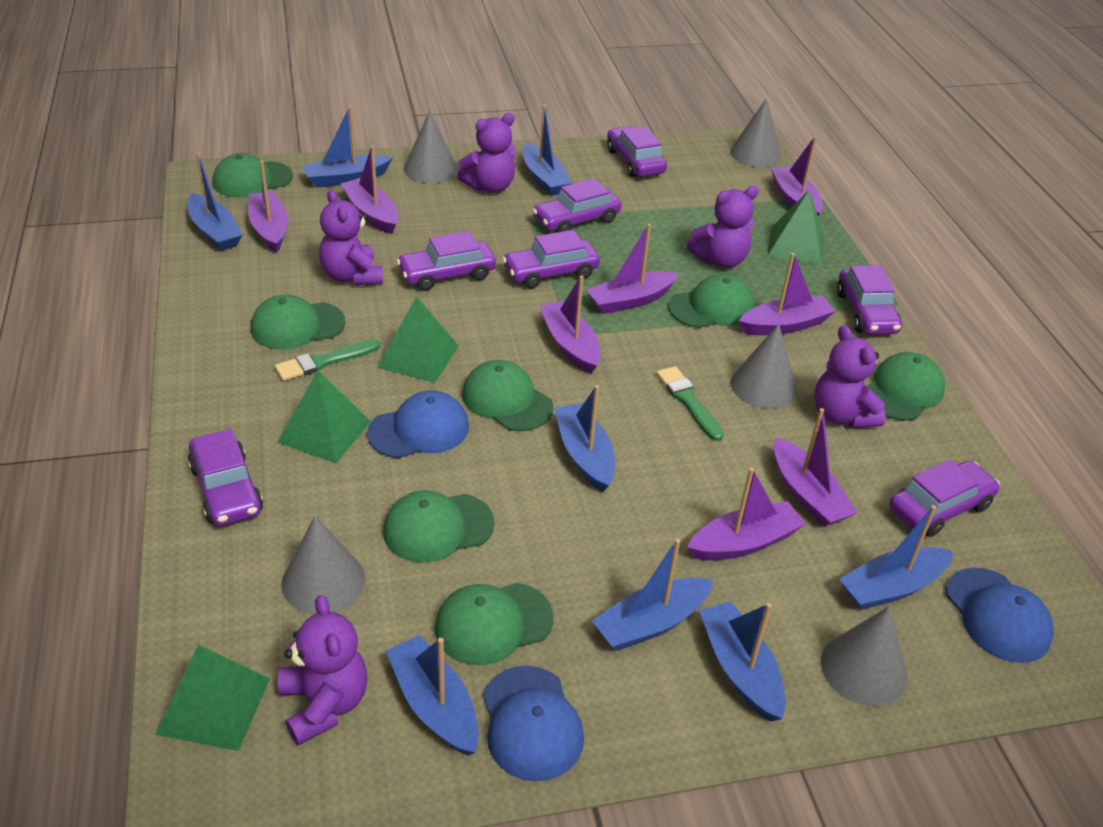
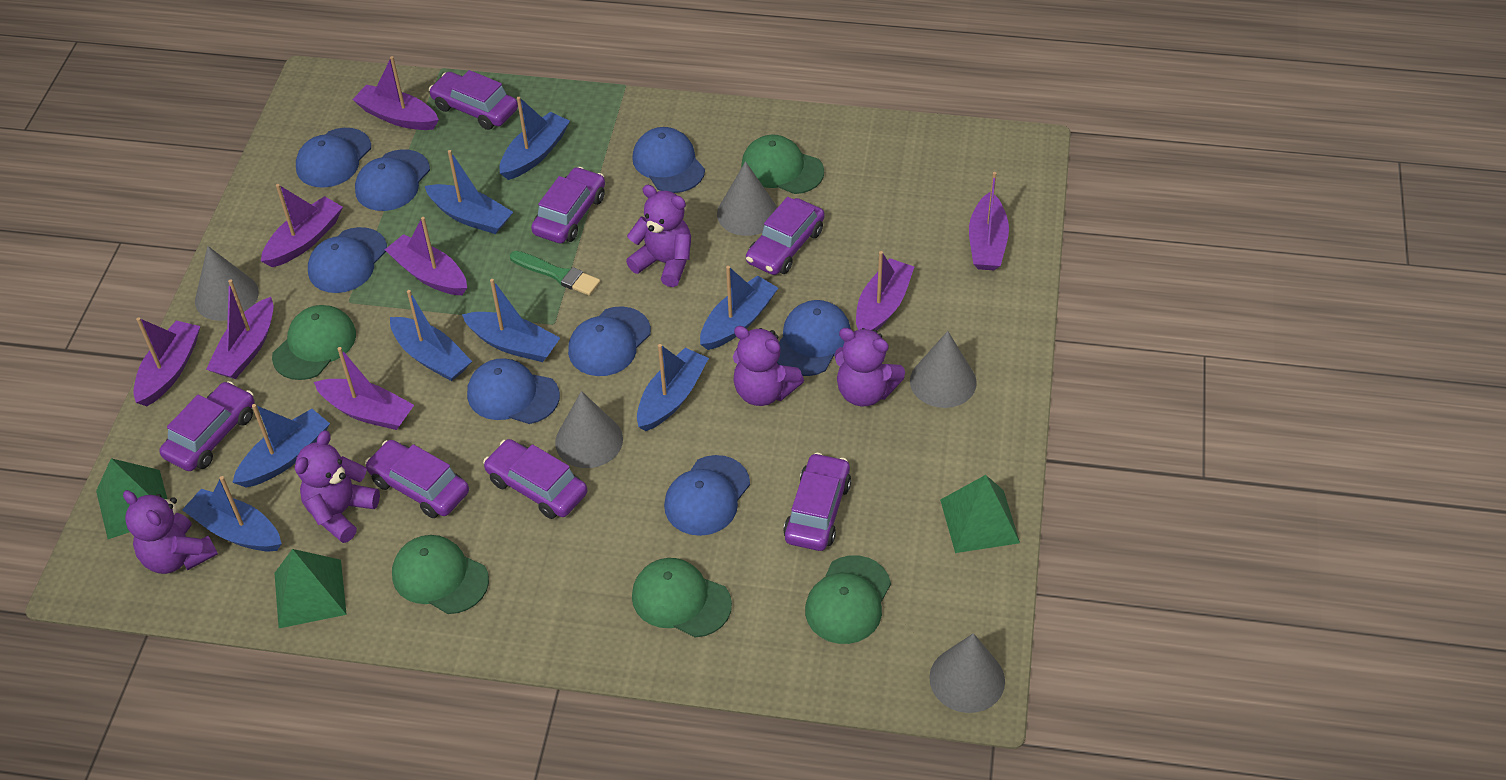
blue cap: 3 -> 8
green brush: 2 -> 1
green cap: 7 -> 5
green pyramid: 4 -> 3

